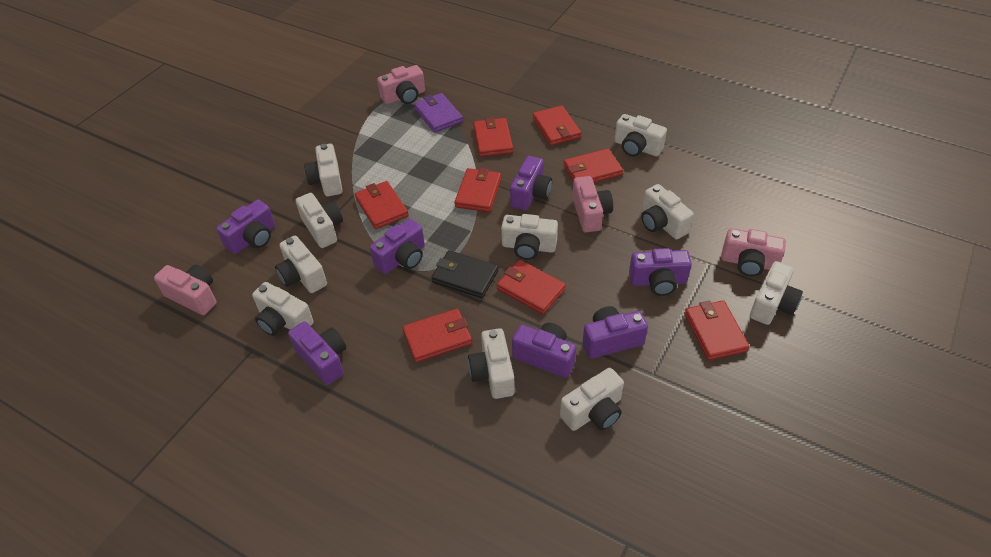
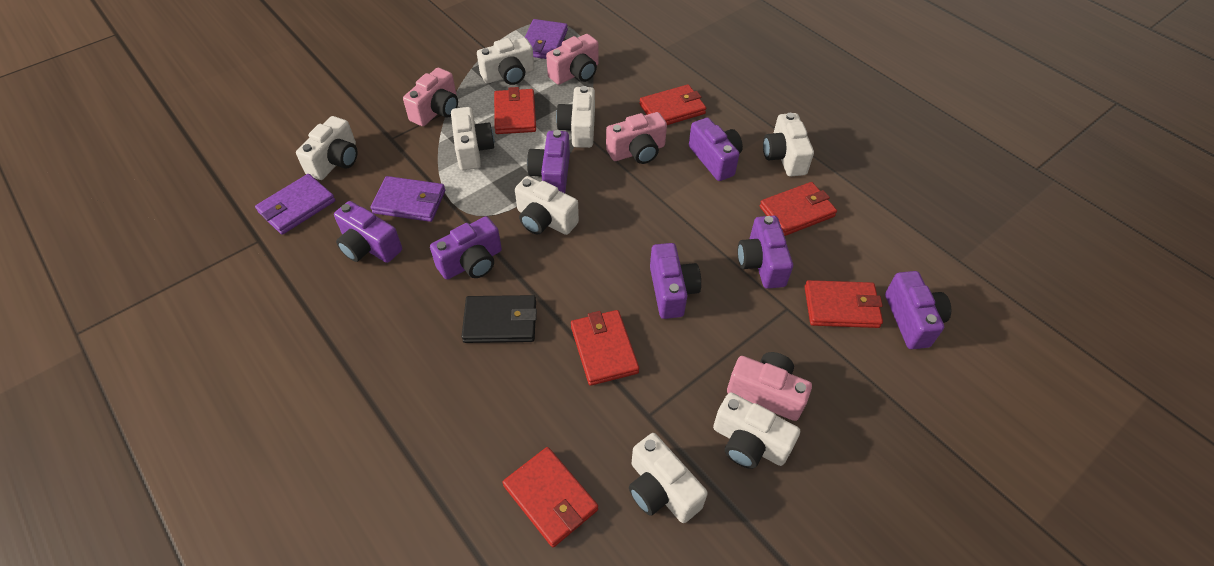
purple wallet: 1 -> 3
red wallet: 8 -> 6
white camera: 10 -> 8

